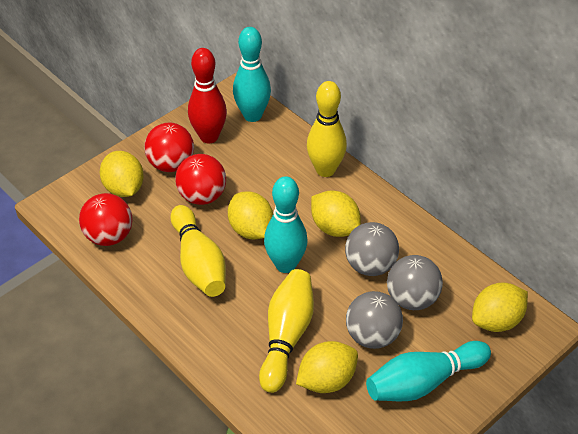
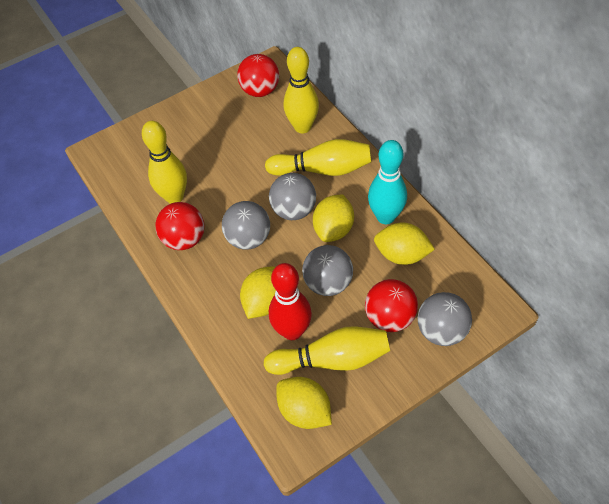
grey ball: 3 -> 4
turquoise bowling pin: 3 -> 1
yellow bowling pin: 3 -> 4
yellow lemon: 5 -> 4

